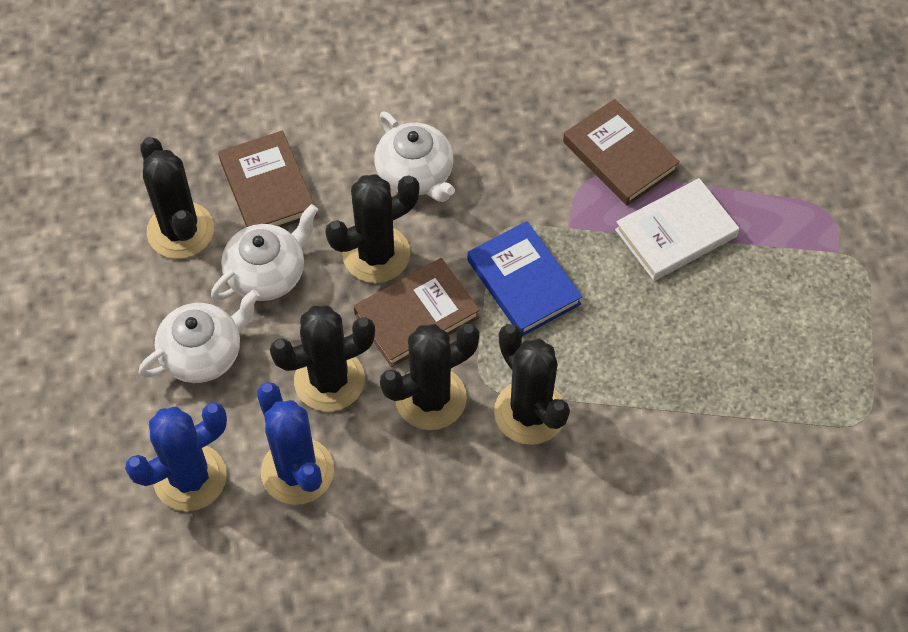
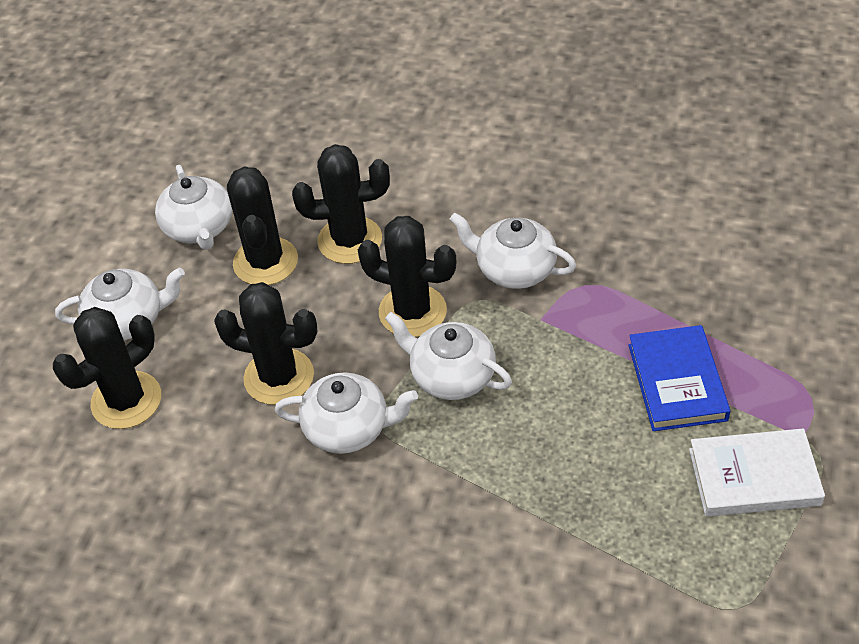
blue cactus: 2 -> 0
brown book: 3 -> 0
white teapot: 3 -> 5

